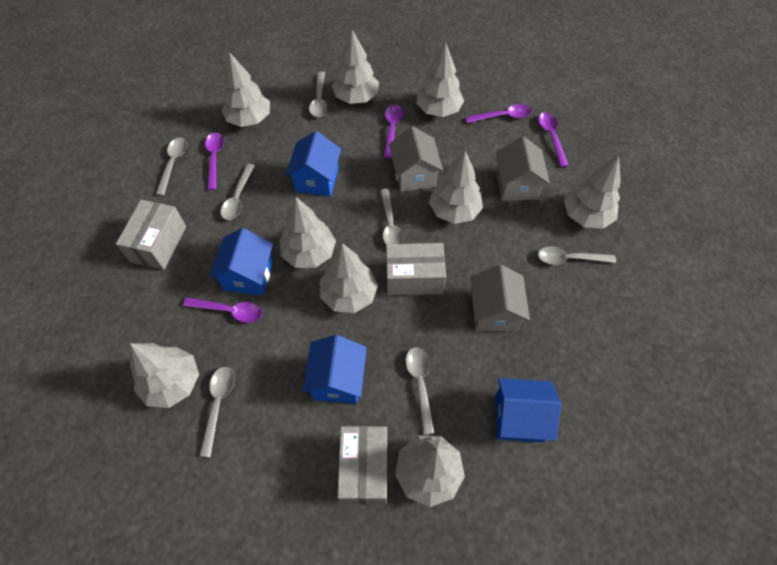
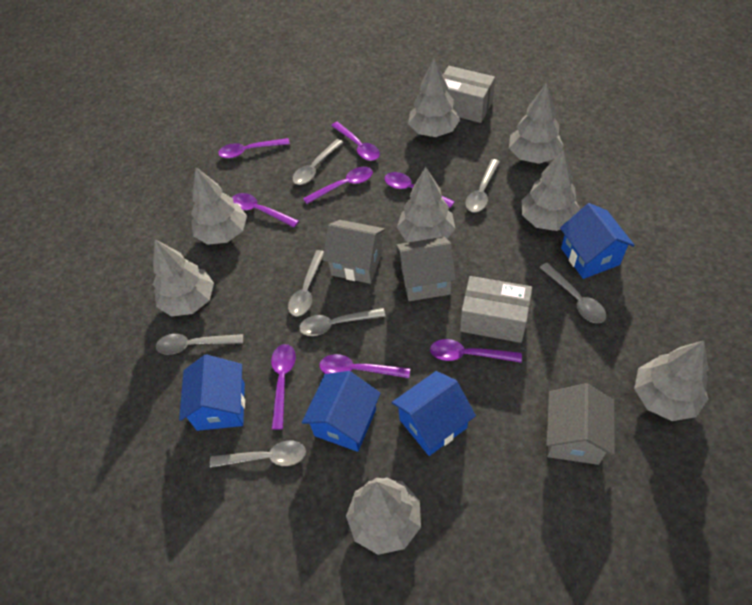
grey box: 3 -> 2
grey tree: 9 -> 8
purple spoon: 5 -> 8

